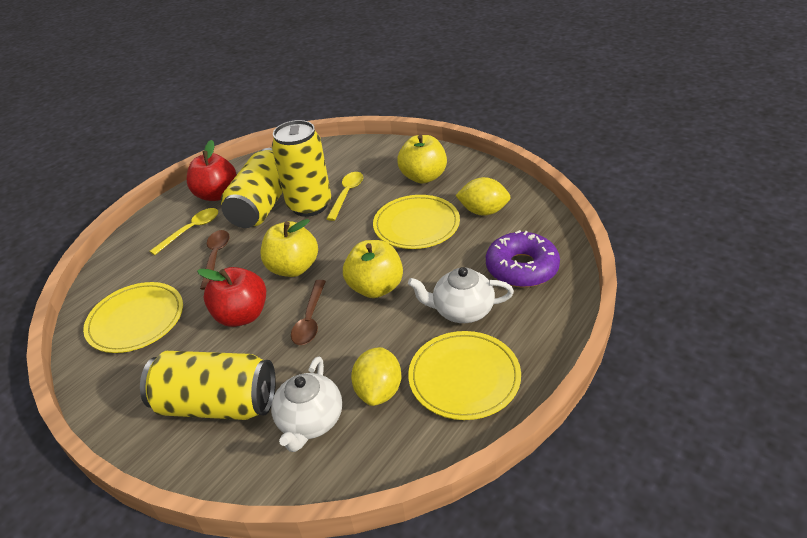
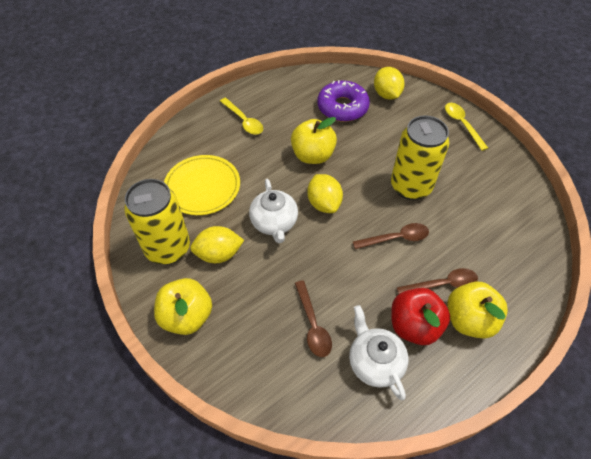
brown spoon: 2 -> 3
red apple: 2 -> 1
yellow can: 3 -> 2
yellow lemon: 2 -> 3
yellow plate: 3 -> 1

